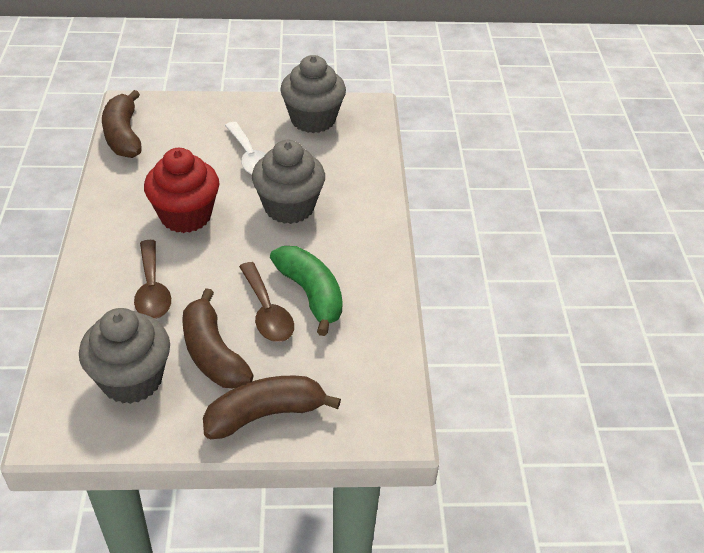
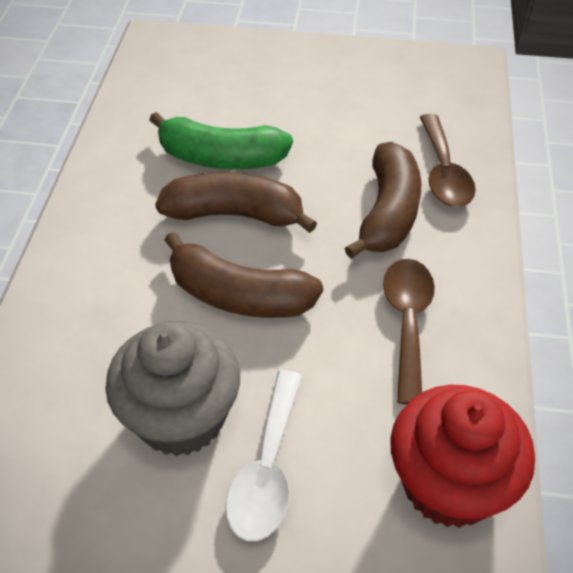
grey cupcake: 3 -> 1

